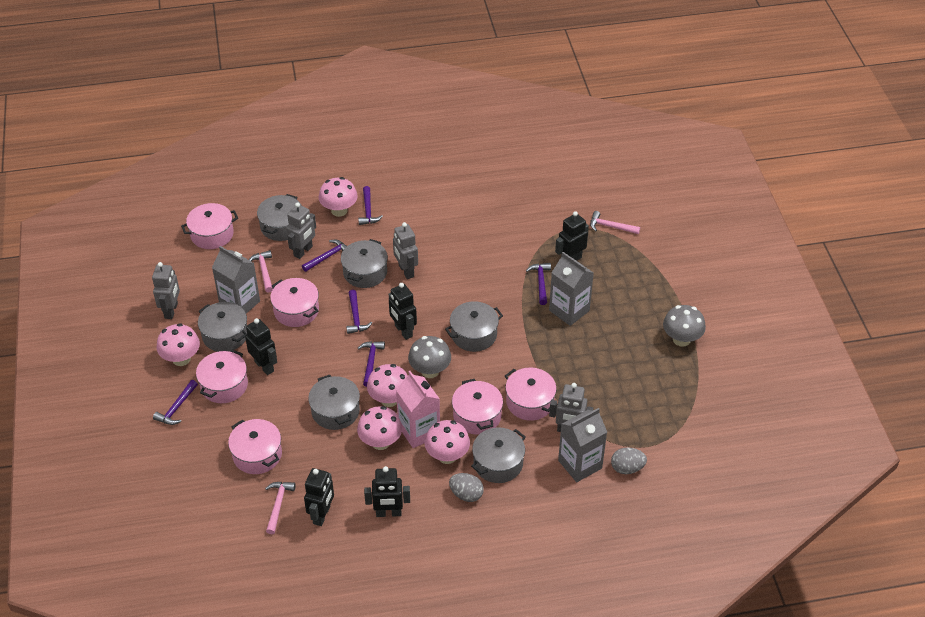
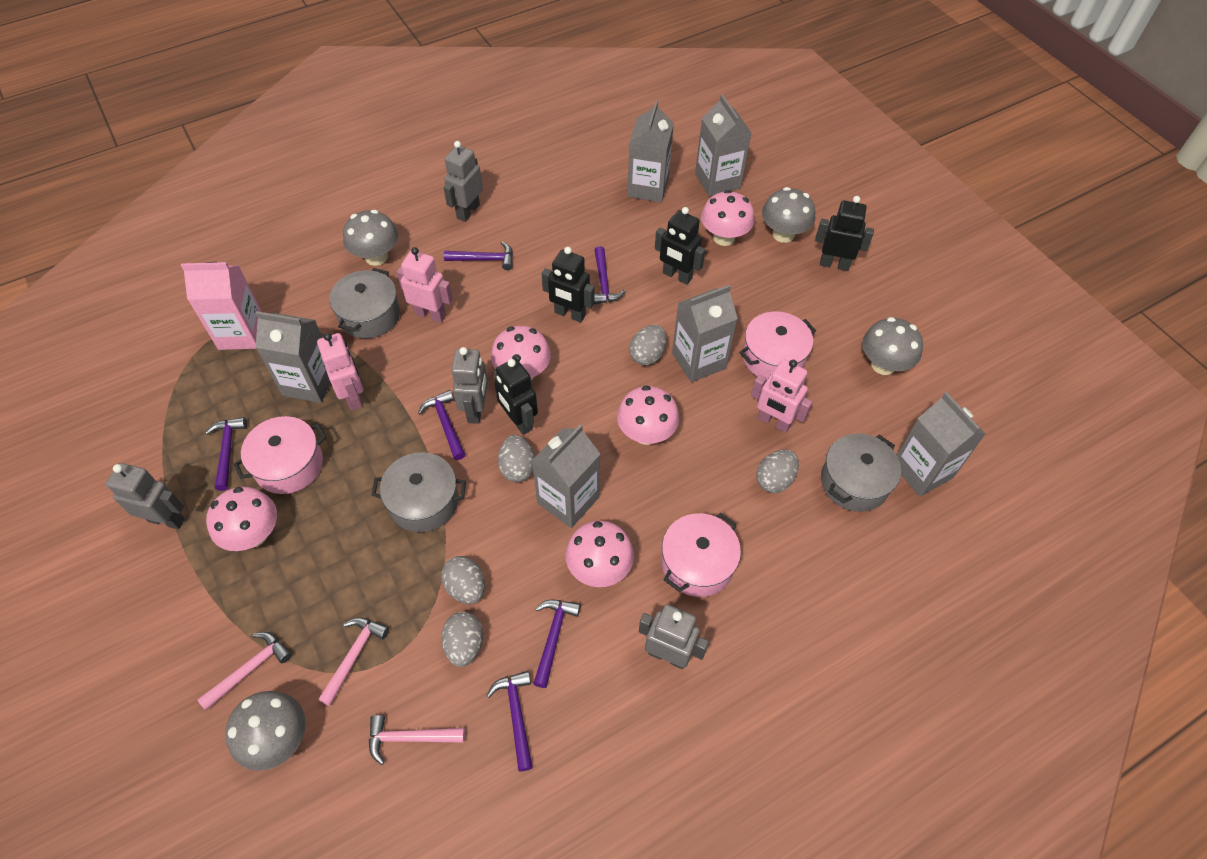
black robot: 5 -> 4
grey carton: 3 -> 6
grey egg: 2 -> 5
grey mushroom: 2 -> 4
grey pot: 6 -> 3
pink pot: 6 -> 3
pink robot: 0 -> 3

